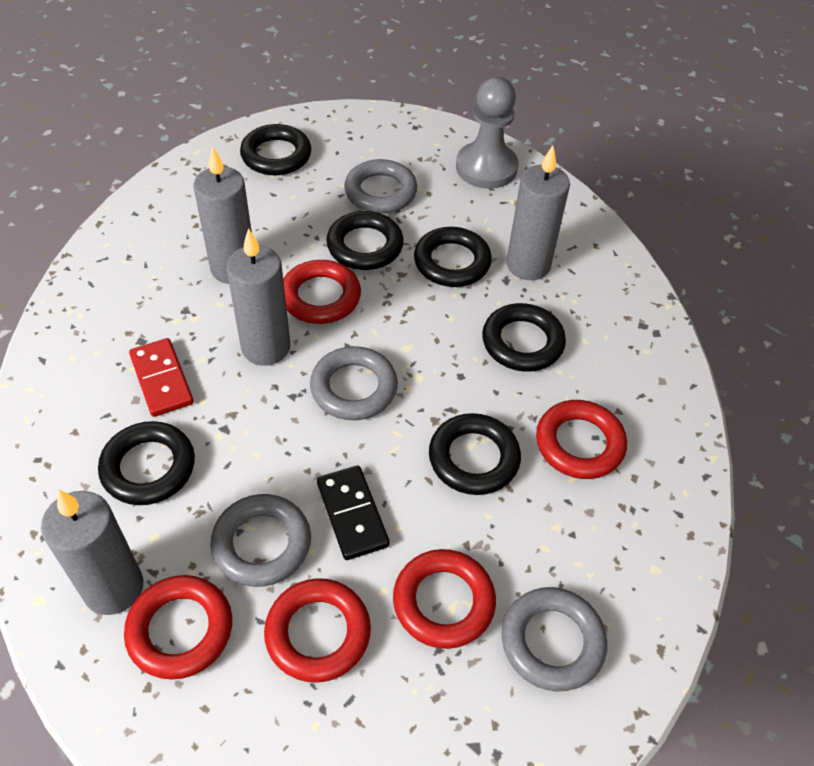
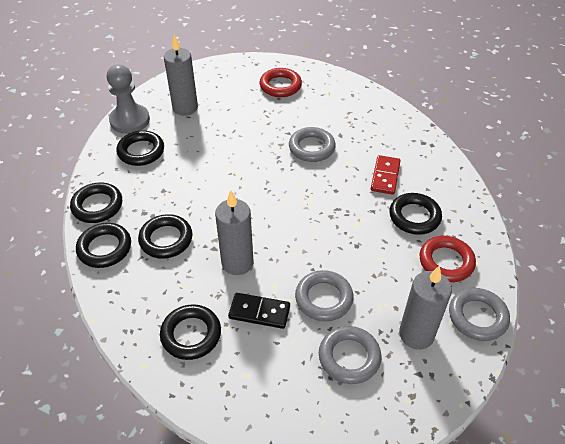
grey candle: 4 -> 3
red ring: 5 -> 2

